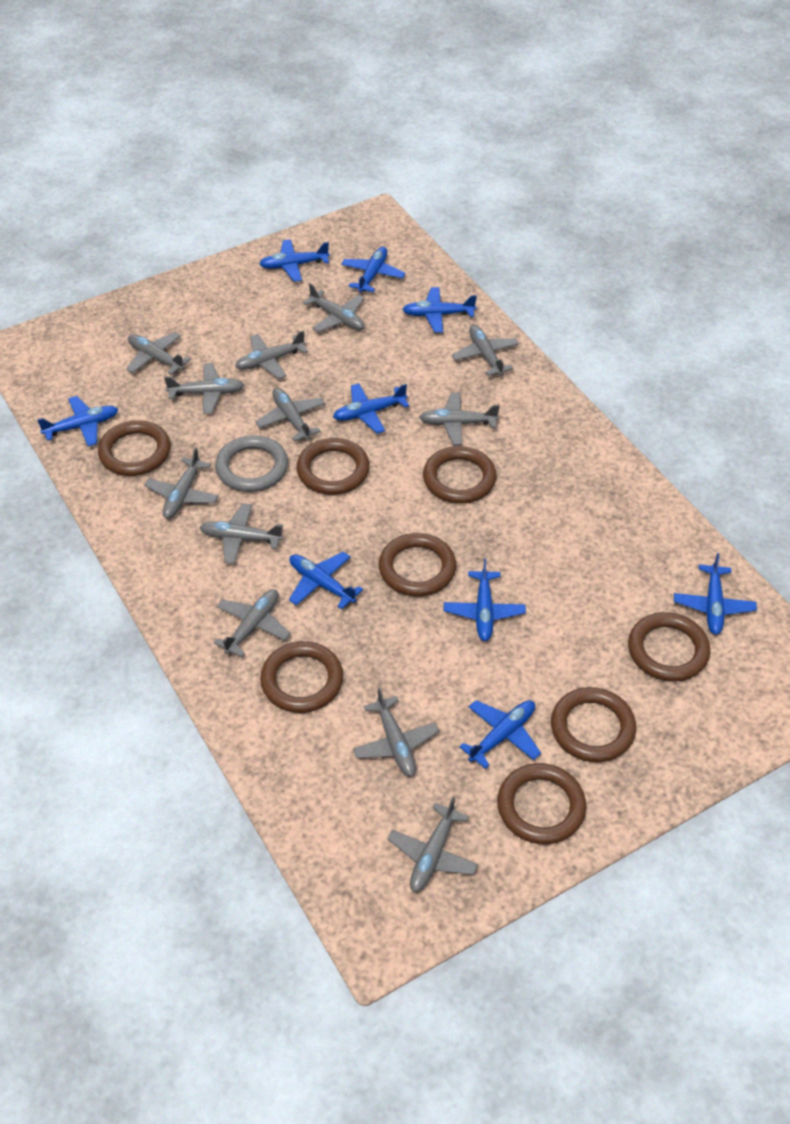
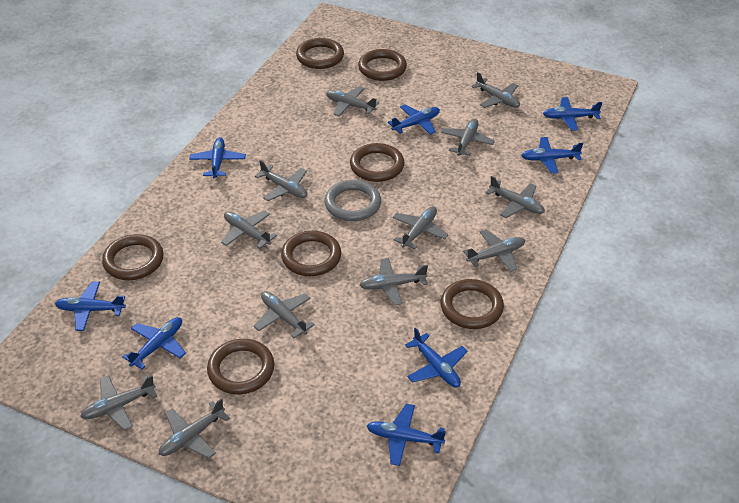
blue plane: 9 -> 8
brown ring: 8 -> 7

